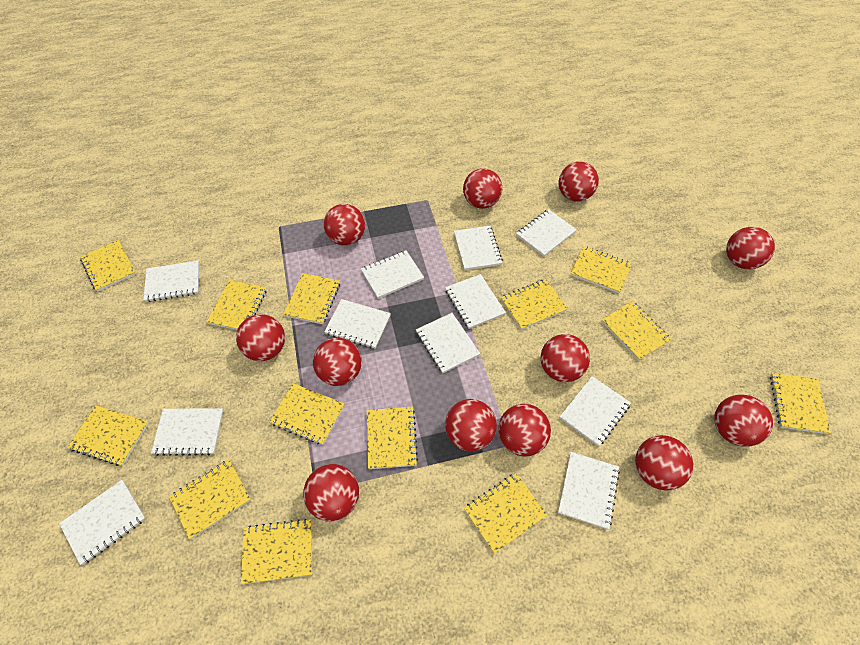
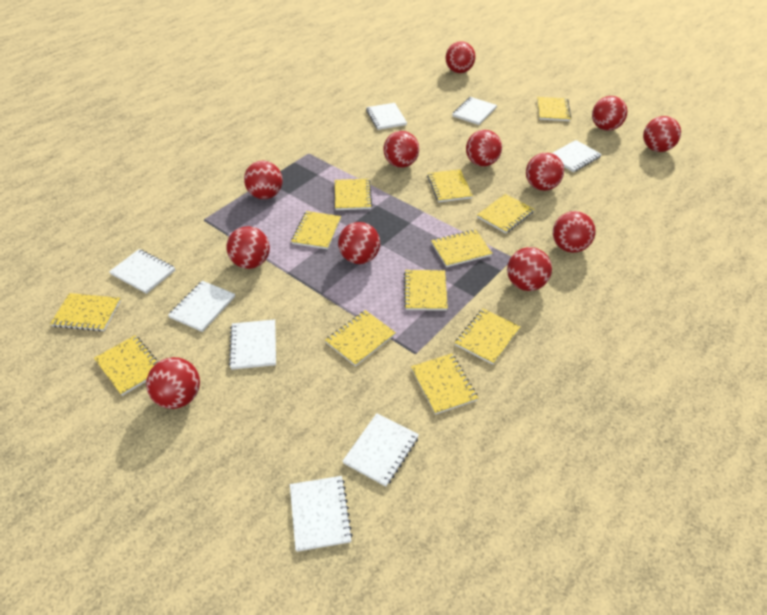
white notebook: 11 -> 8
yellow notebook: 13 -> 12

